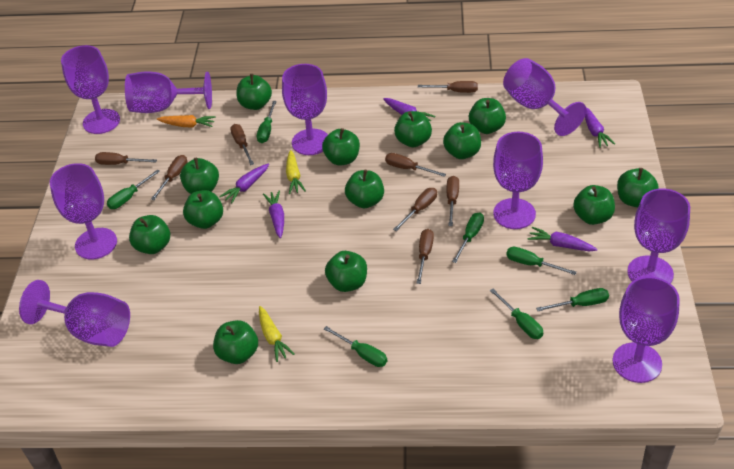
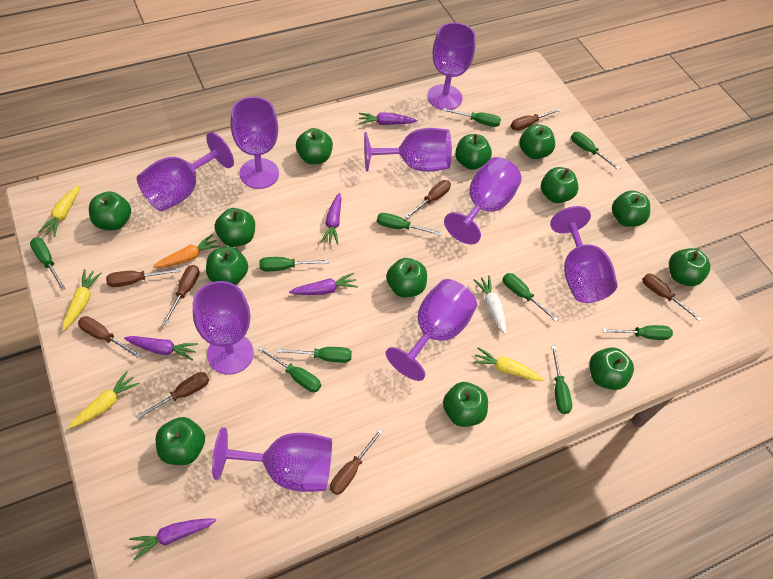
green screwdriver: 7 -> 10
white carrot: 0 -> 1
yellow carrot: 2 -> 4

